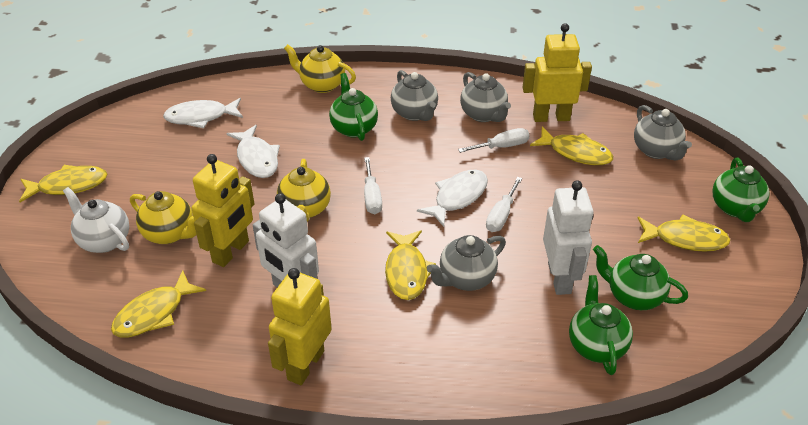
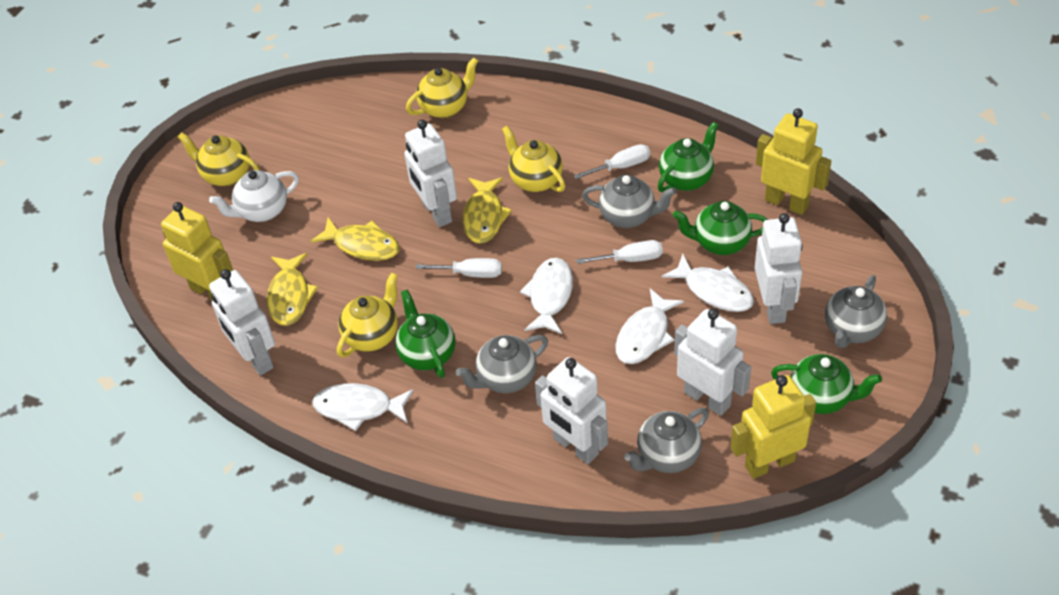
white fish: 3 -> 4
white robot: 2 -> 5
yellow fish: 5 -> 3
yellow teapot: 3 -> 4

